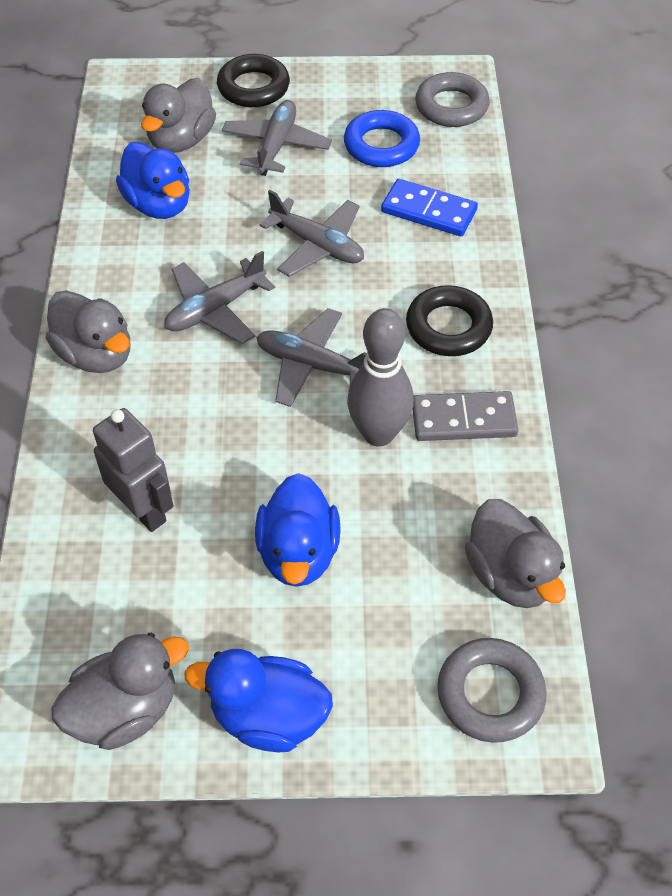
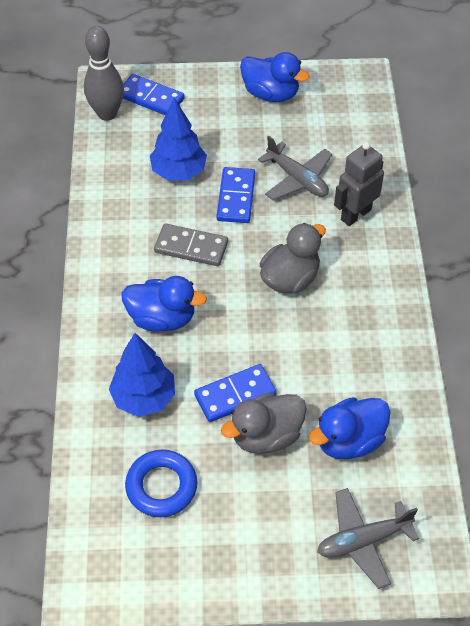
black ring: 2 -> 0
blue domino: 1 -> 3
blue tree: 0 -> 2
grey duck: 4 -> 2
grey plane: 4 -> 2
grey ring: 2 -> 0

